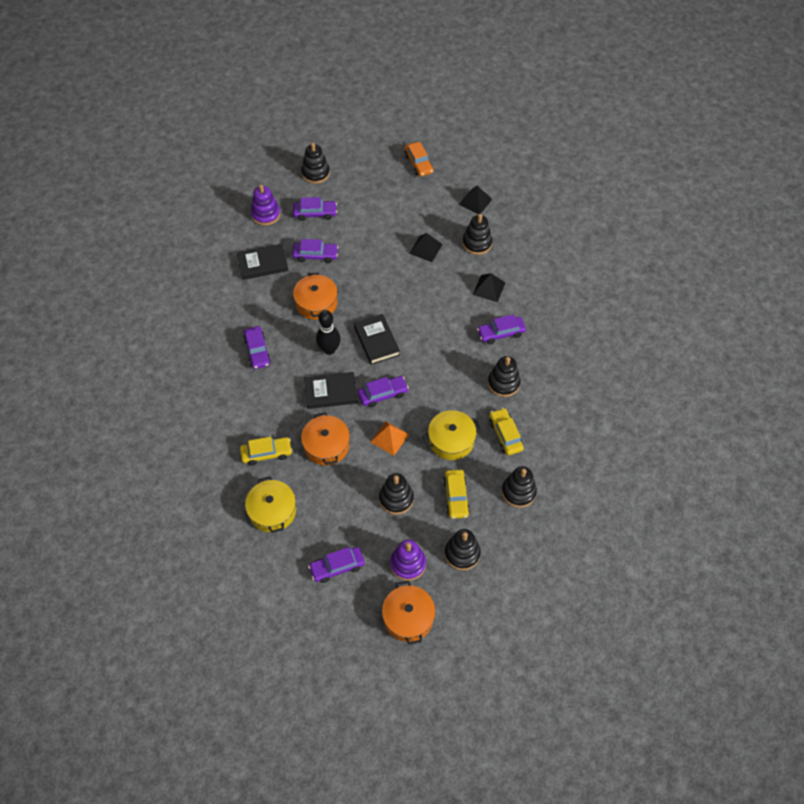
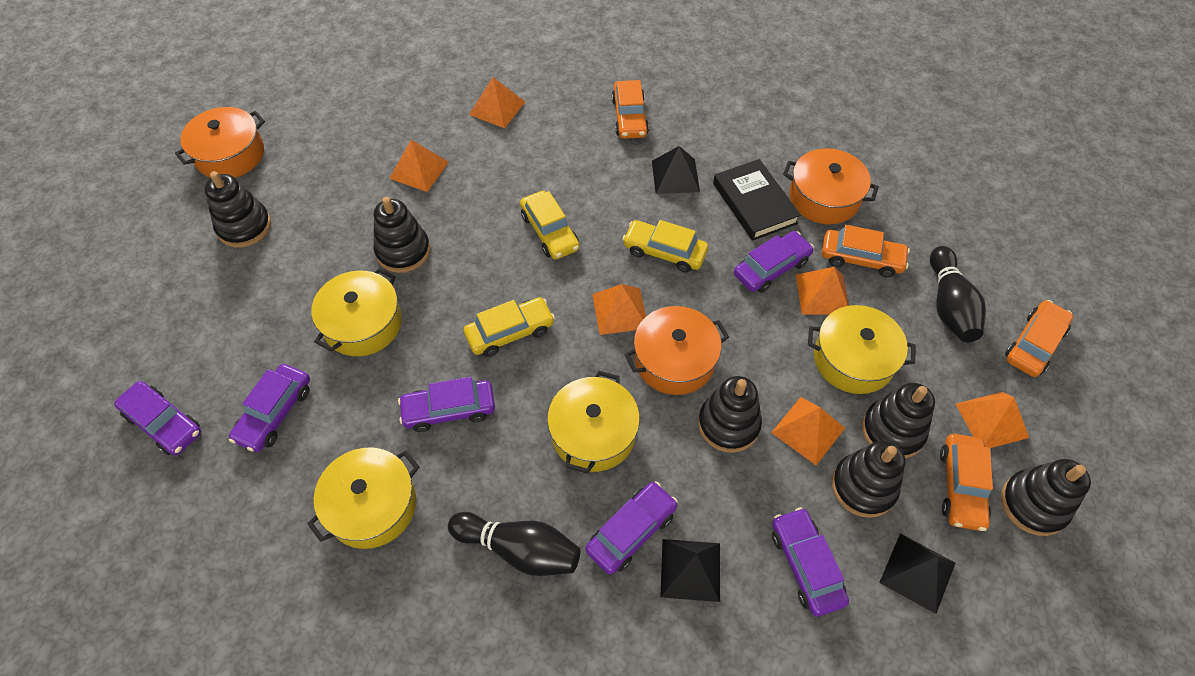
black book: 3 -> 1
black bowling pin: 1 -> 2
orange car: 1 -> 4
orange pyramid: 1 -> 6
purple stacking toy: 2 -> 0
yellow pot: 2 -> 4

